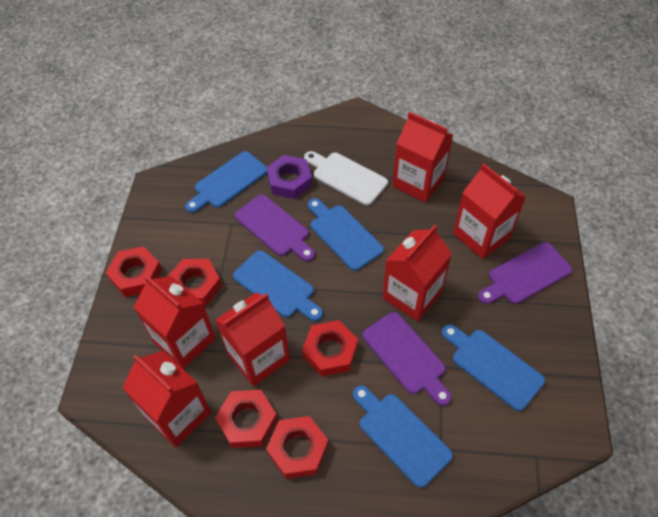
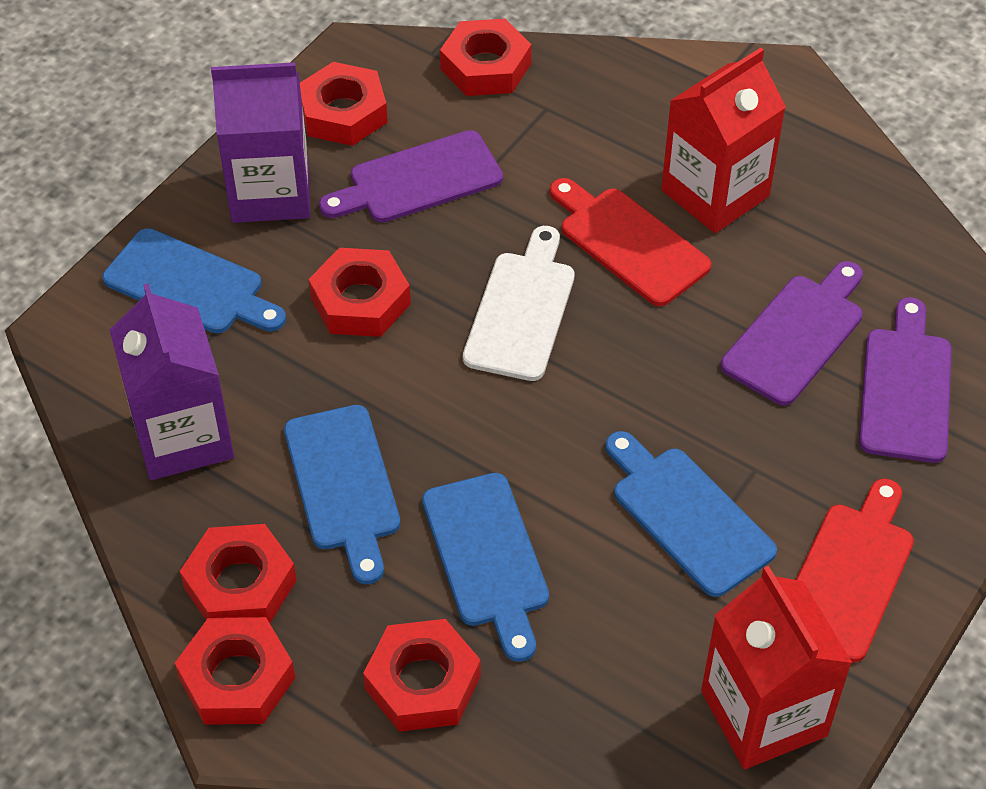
blue cutting board: 5 -> 4
purple carton: 0 -> 2
purple nut: 1 -> 0
red carton: 6 -> 2
red cutting board: 0 -> 2
red nut: 5 -> 6

